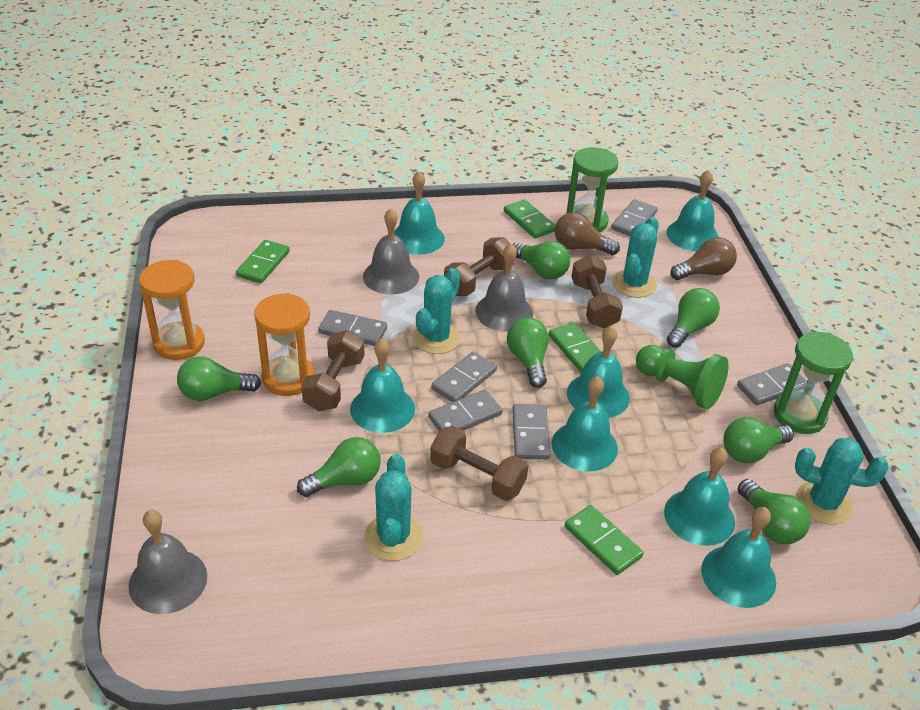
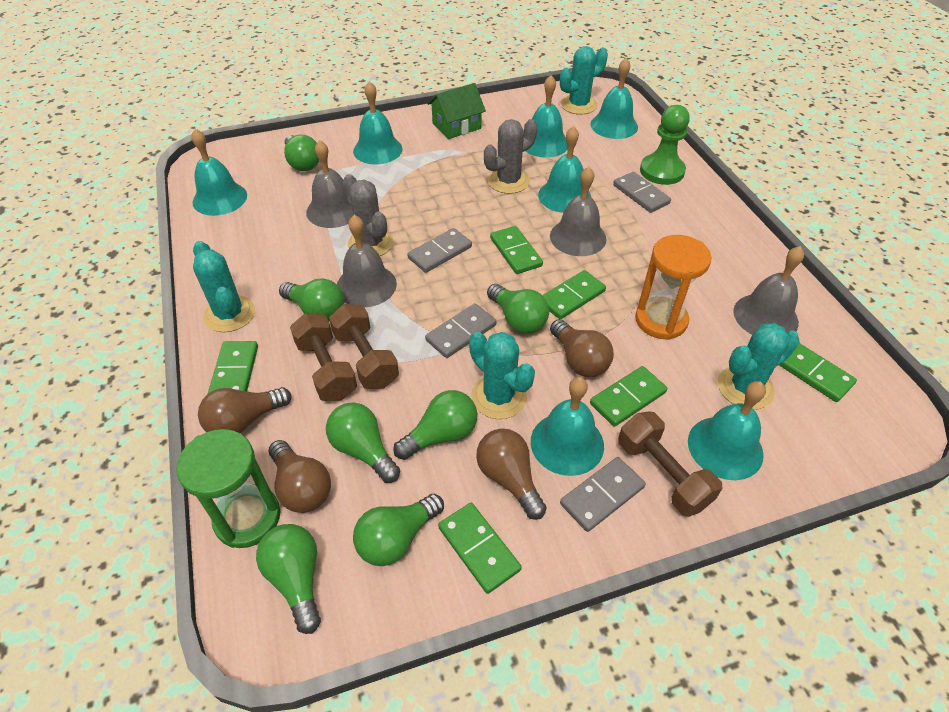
brown dumbbell: 4 -> 3
brown light bulb: 2 -> 4
green domino: 4 -> 6
green hourglass: 2 -> 1
green house: 0 -> 1
grey bell: 3 -> 4
grey cactus: 0 -> 2
grey domino: 6 -> 4
orange hourglass: 2 -> 1

